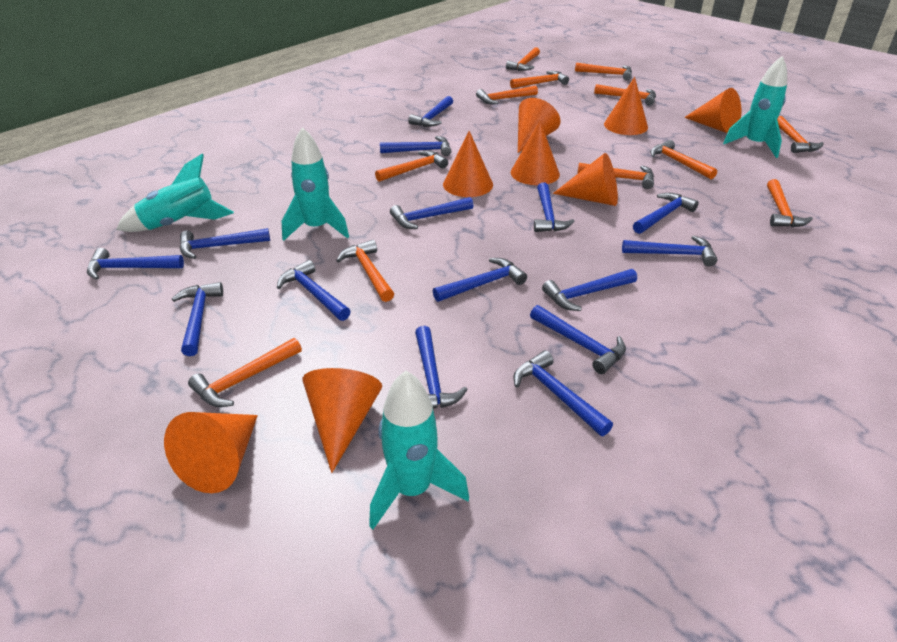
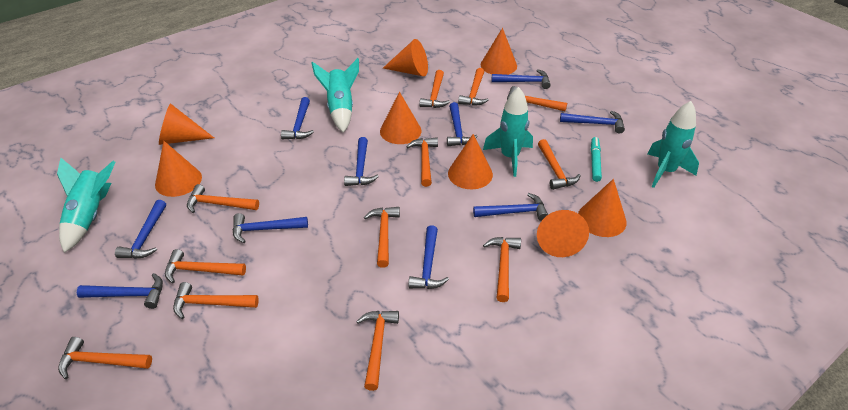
blue hammer: 15 -> 10
turquoise marker: 0 -> 1

